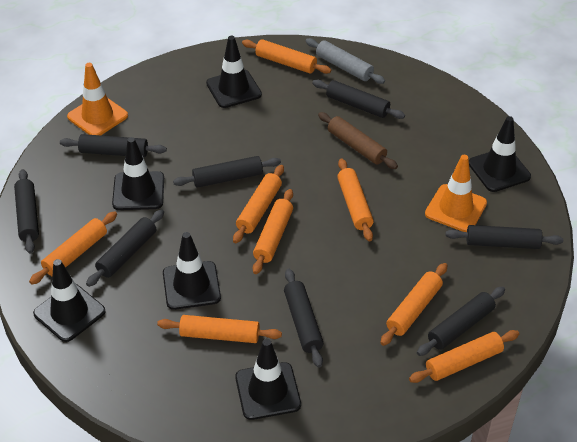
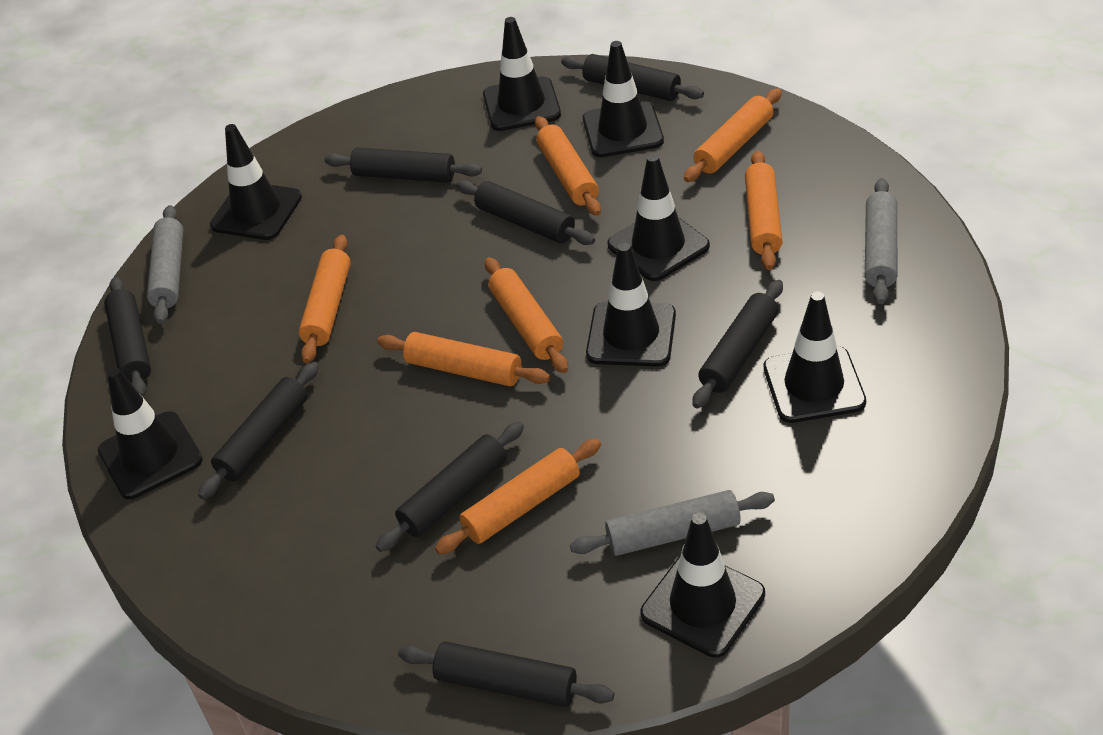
black traffic cone: 6 -> 8
brown rolling pin: 1 -> 0
grey rolling pin: 1 -> 3
orange rolling pin: 8 -> 7
orange traffic cone: 2 -> 0

